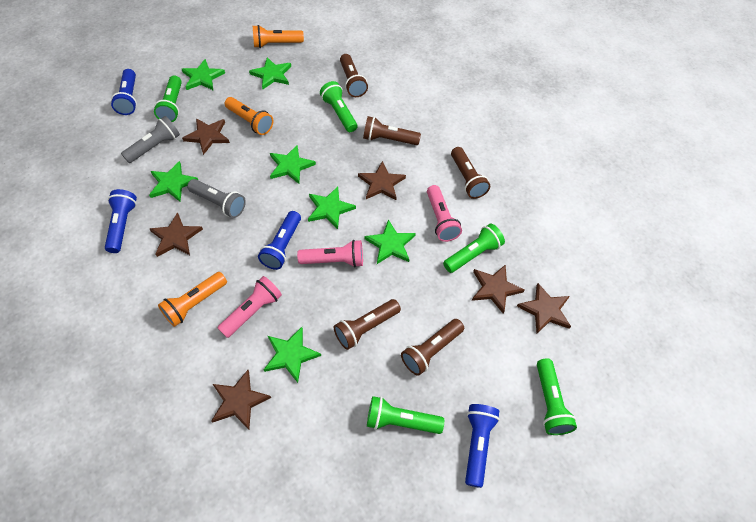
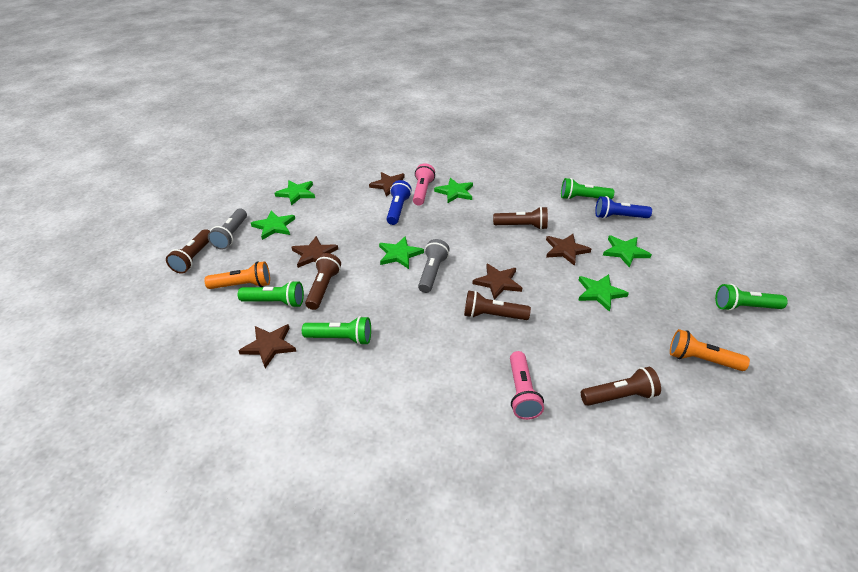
blue flashlight: 4 -> 2
brown star: 6 -> 5
green flashlight: 5 -> 4
green star: 7 -> 6
orange flashlight: 3 -> 2
pink flashlight: 3 -> 2

